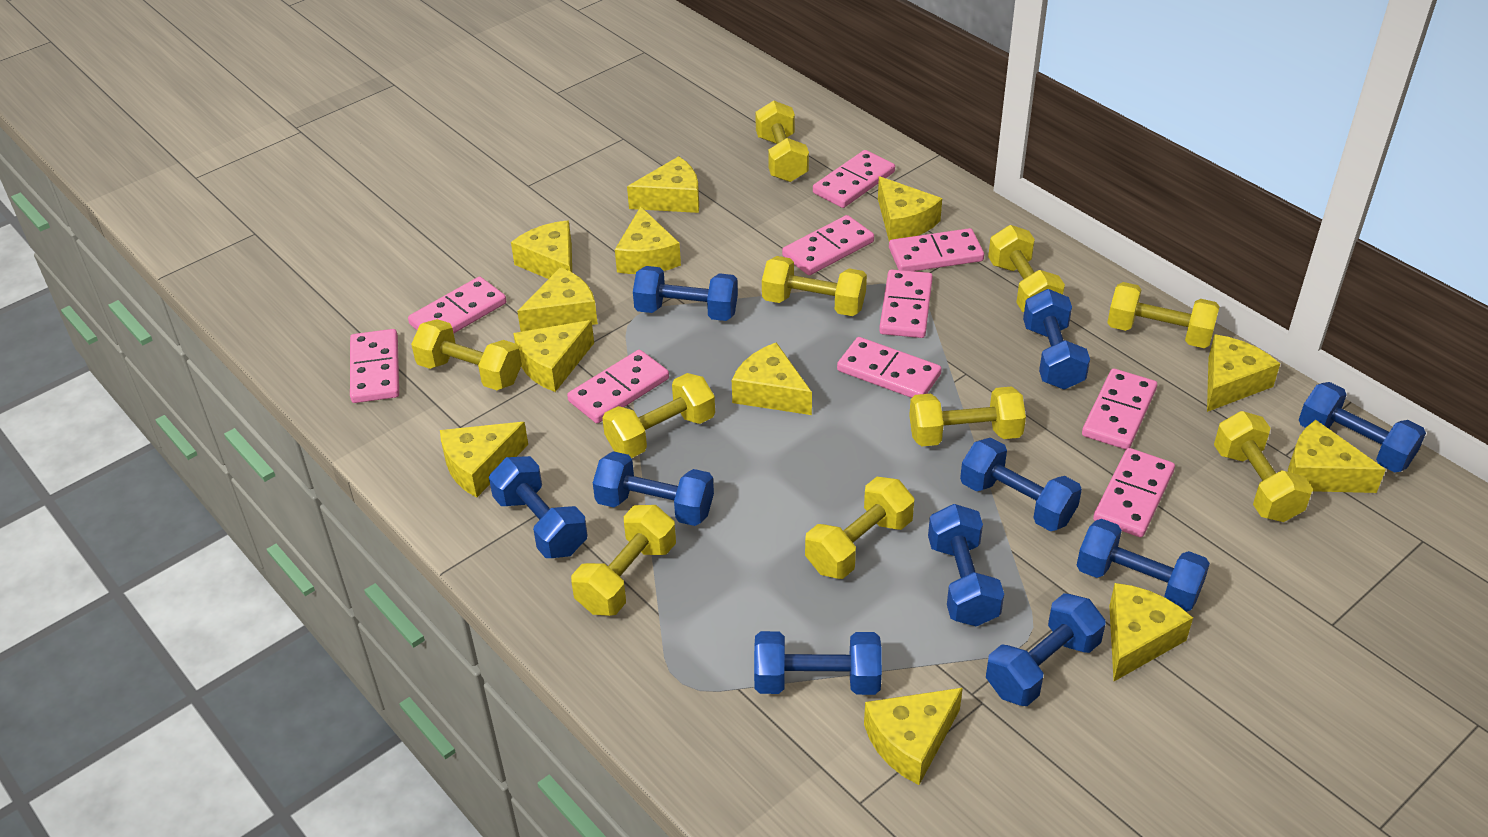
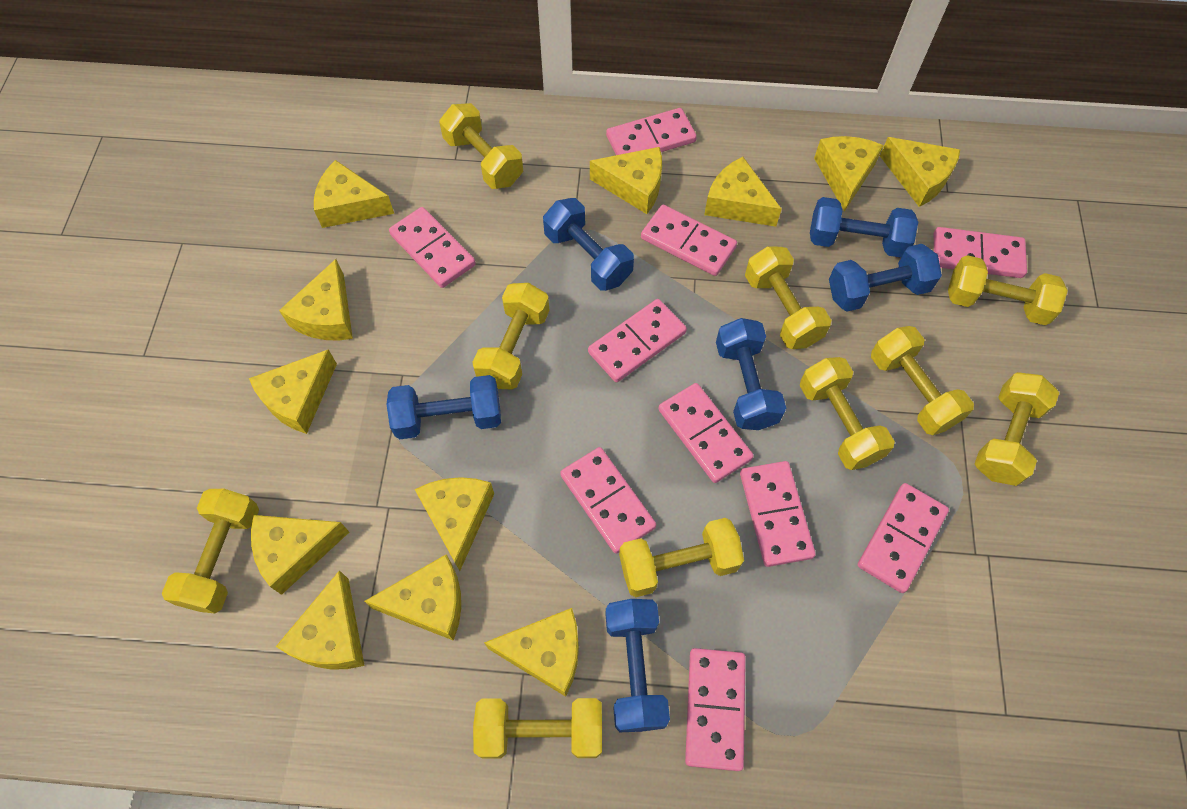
blue dumbbell: 10 -> 6

